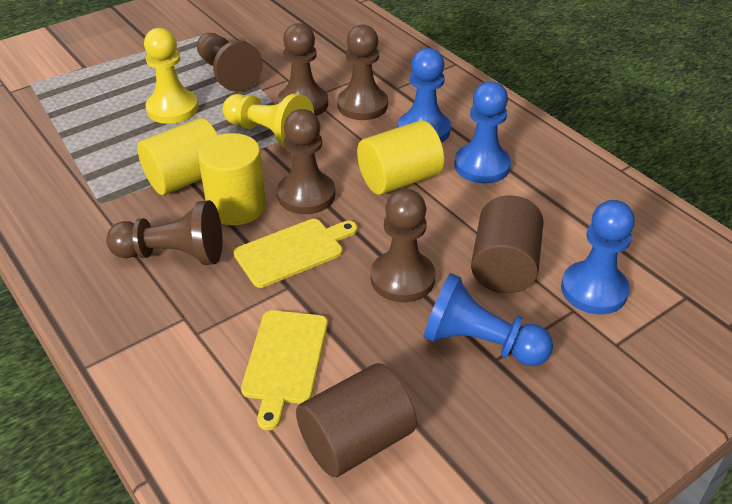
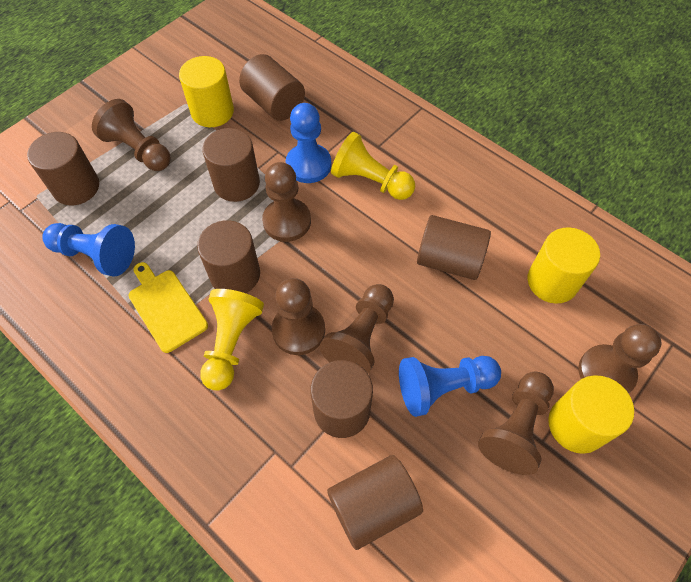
blue pawn: 4 -> 3
brown cylinder: 2 -> 7
yellow cutting board: 2 -> 1

